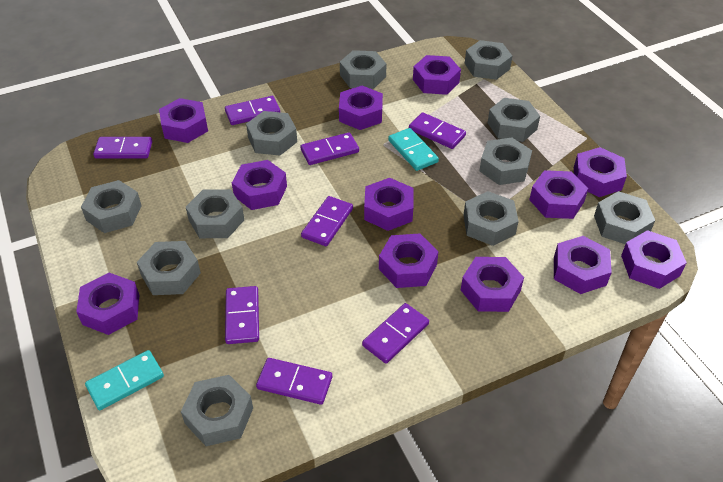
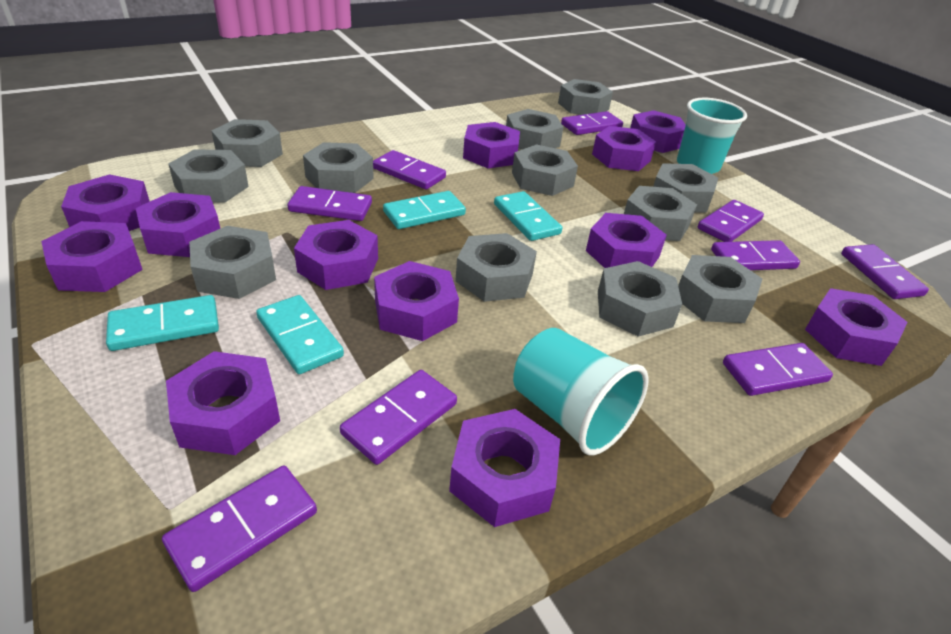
grey nut: 11 -> 12
purple domino: 8 -> 9
turquoise cup: 0 -> 2
turquoise domino: 2 -> 4

